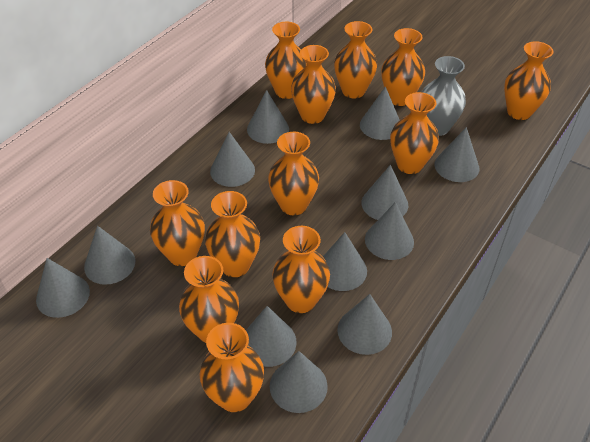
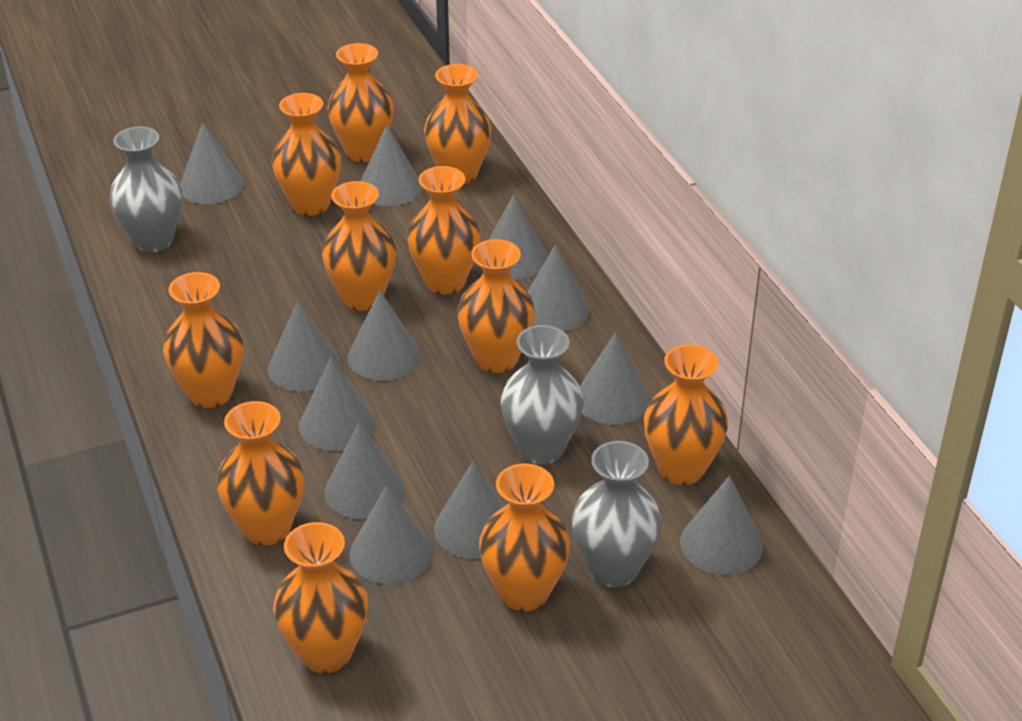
grey vase: 1 -> 3
orange vase: 12 -> 11

